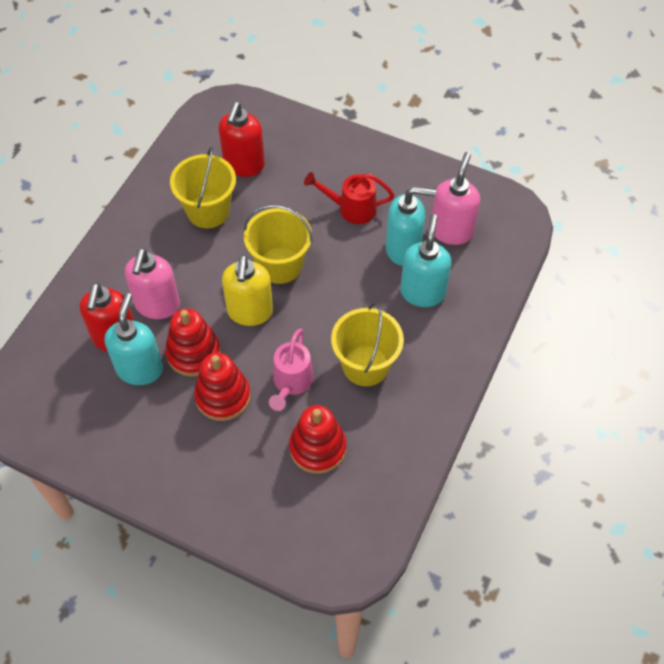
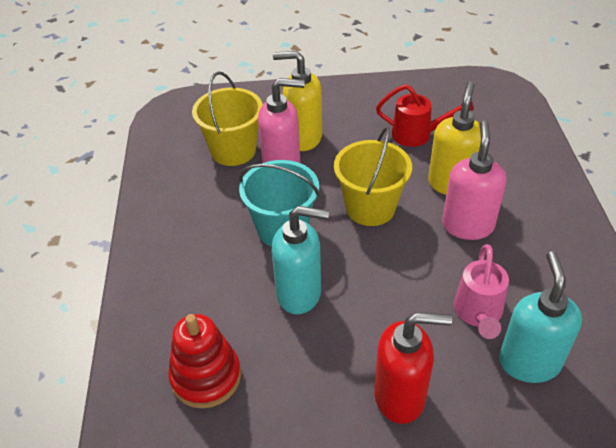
red soap dispenser: 2 -> 1
red stacking toy: 3 -> 1
turquoise bucket: 0 -> 1
turquoise soap dispenser: 3 -> 2
yellow bucket: 3 -> 2
yellow soap dispenser: 1 -> 2

